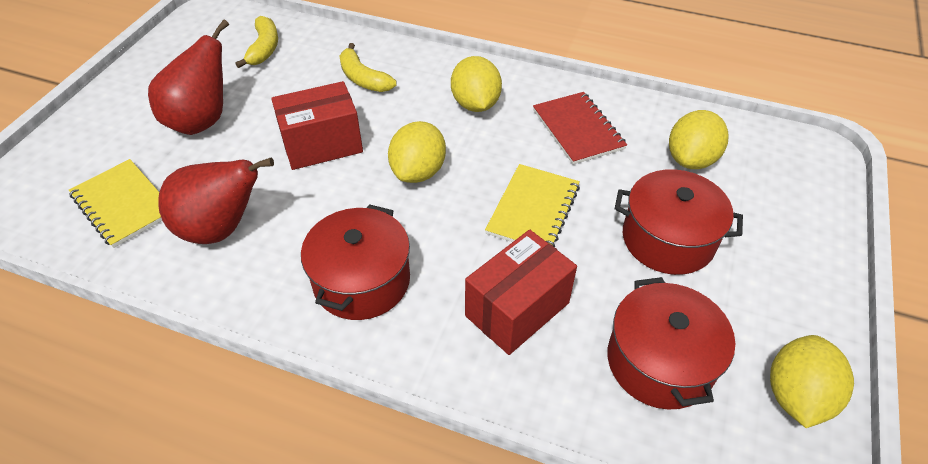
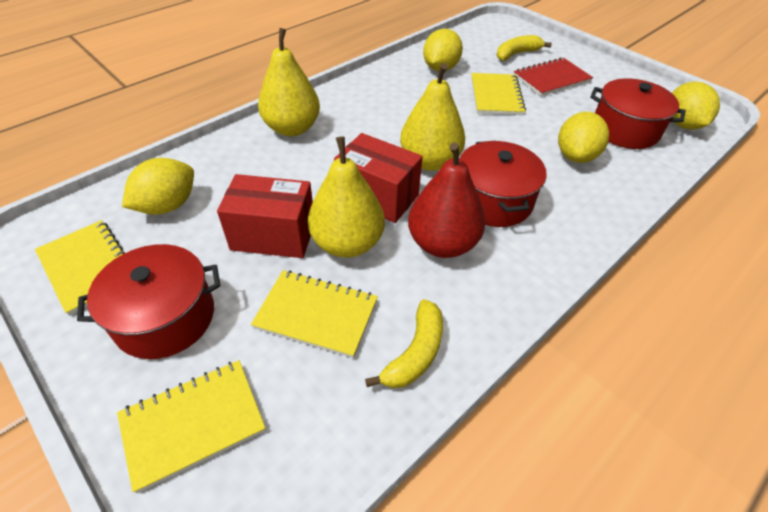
red pear: 2 -> 1
yellow notebook: 2 -> 4
yellow pear: 0 -> 3

